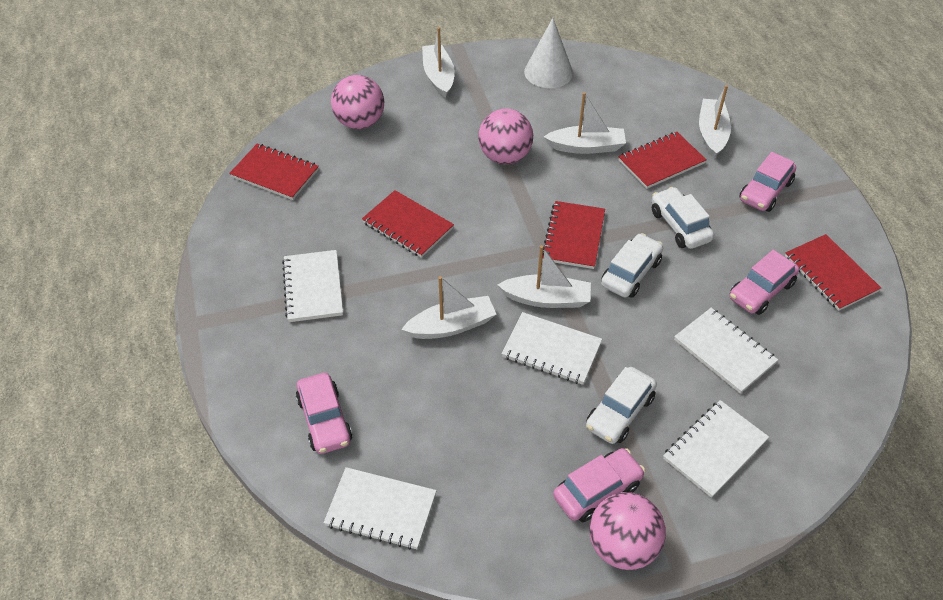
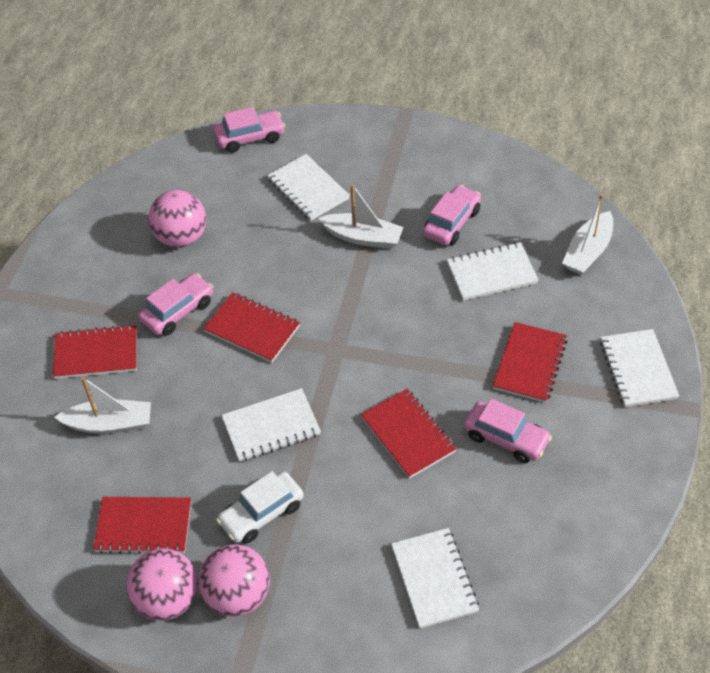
white boat: 5 -> 3
white car: 3 -> 1
white cone: 1 -> 0

